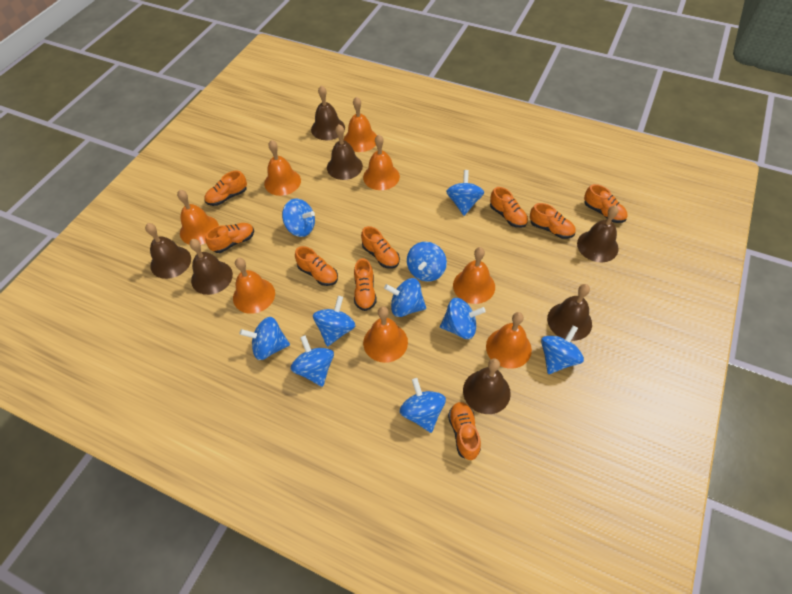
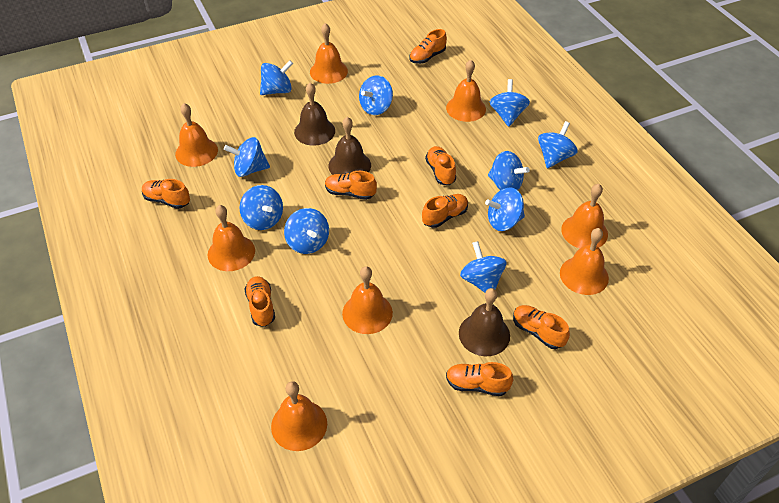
brown bell: 7 -> 3
orange shoe: 9 -> 8

